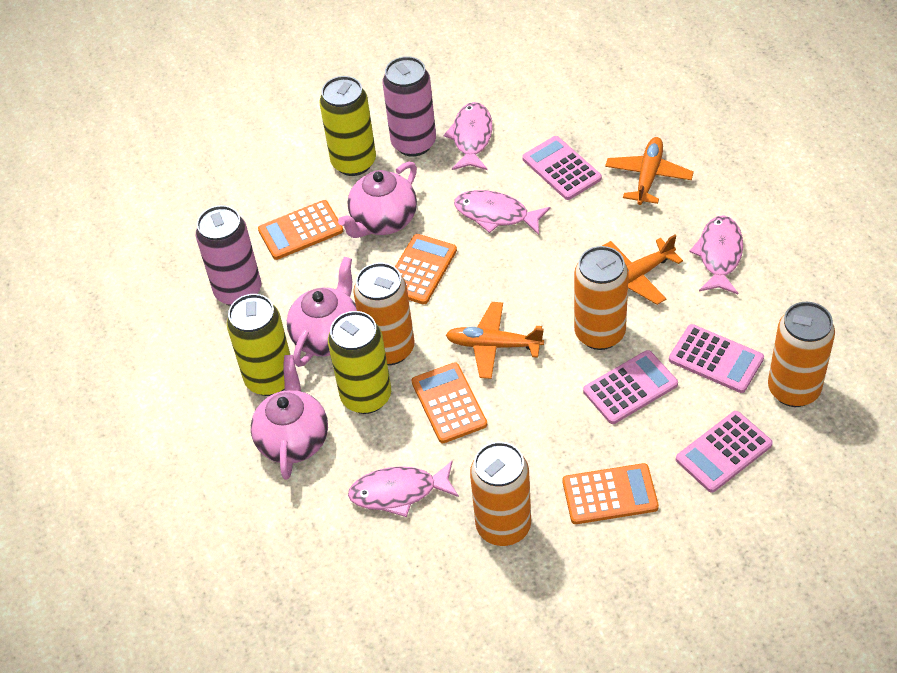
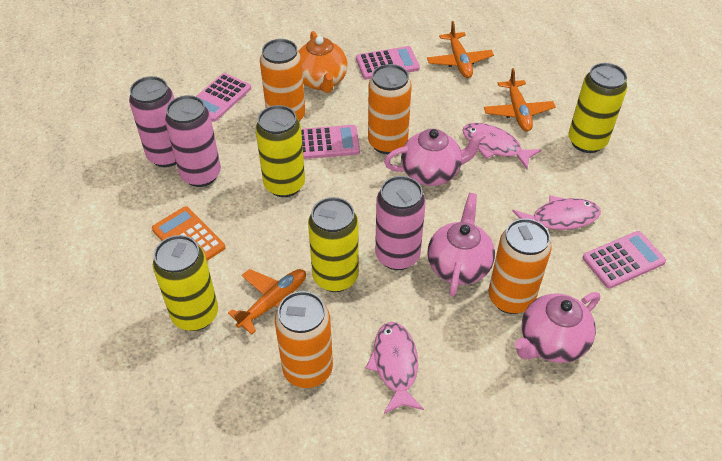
orange calculator: 4 -> 1
orange teapot: 0 -> 1
pink can: 2 -> 3
pink fish: 4 -> 3
yellow can: 3 -> 4

